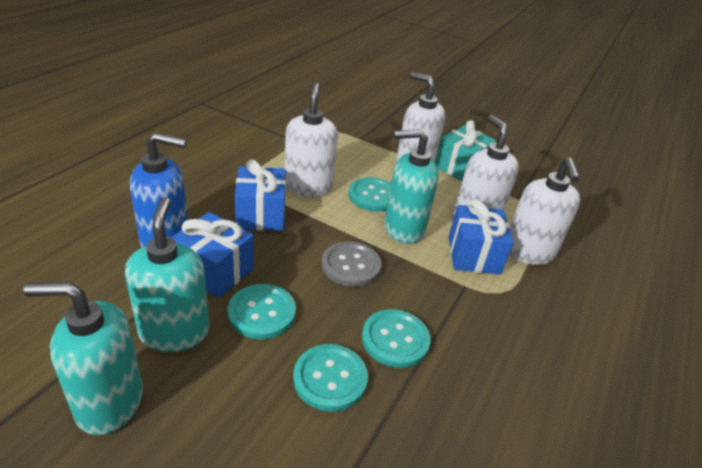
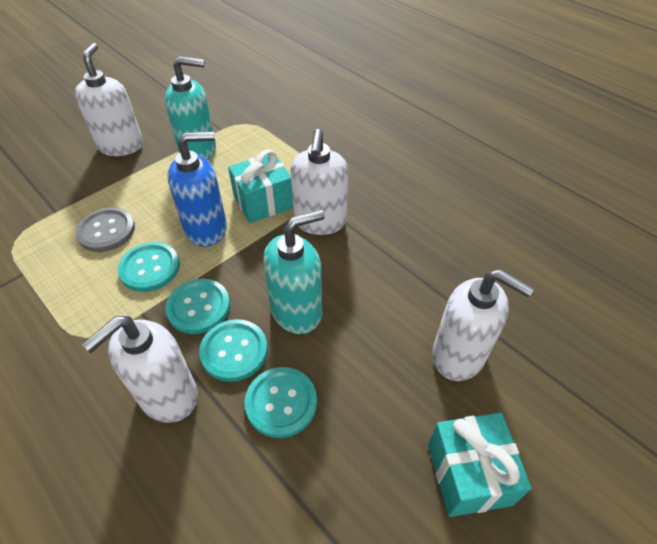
blue gift: 3 -> 0
turquoise gift: 1 -> 2
turquoise soap dispenser: 3 -> 2

